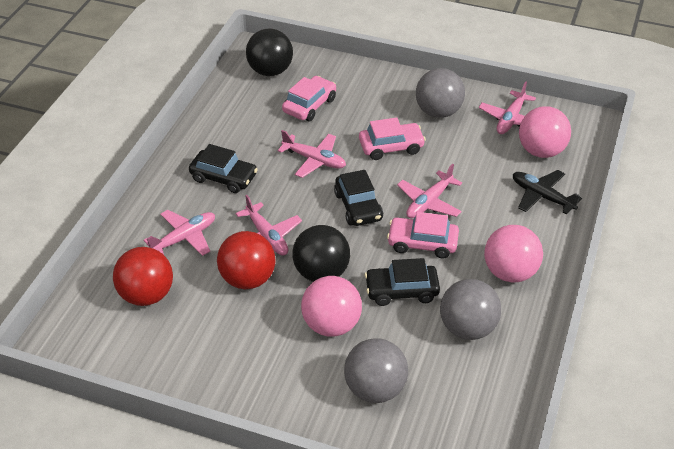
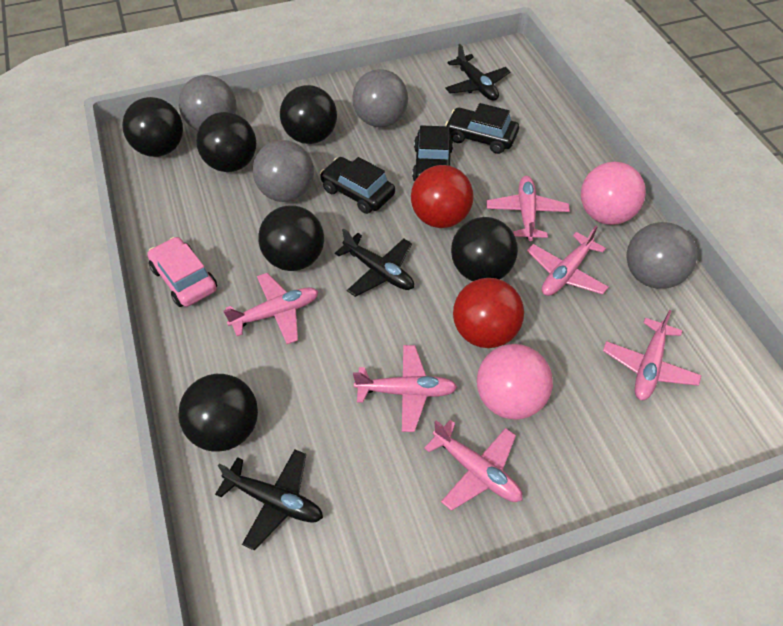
black ball: 2 -> 6
black plane: 1 -> 3
grey ball: 3 -> 4
pink ball: 3 -> 2
pink car: 3 -> 1
pink plane: 5 -> 6

